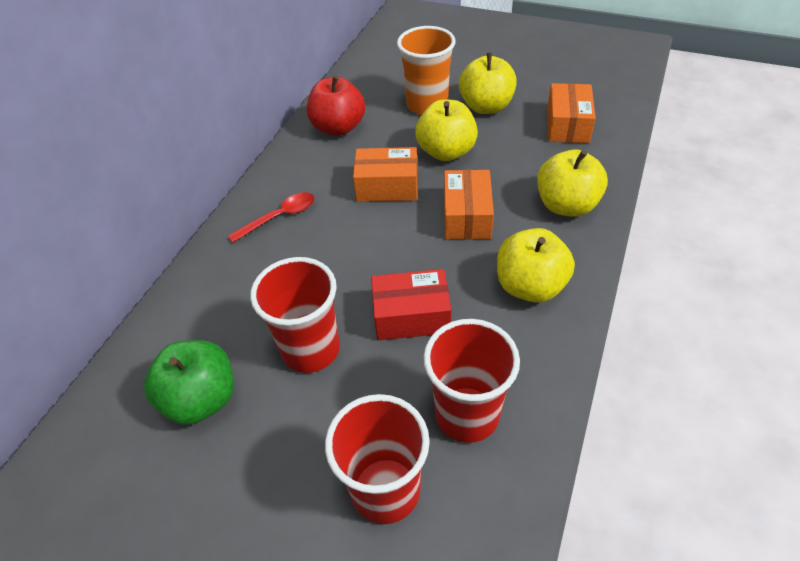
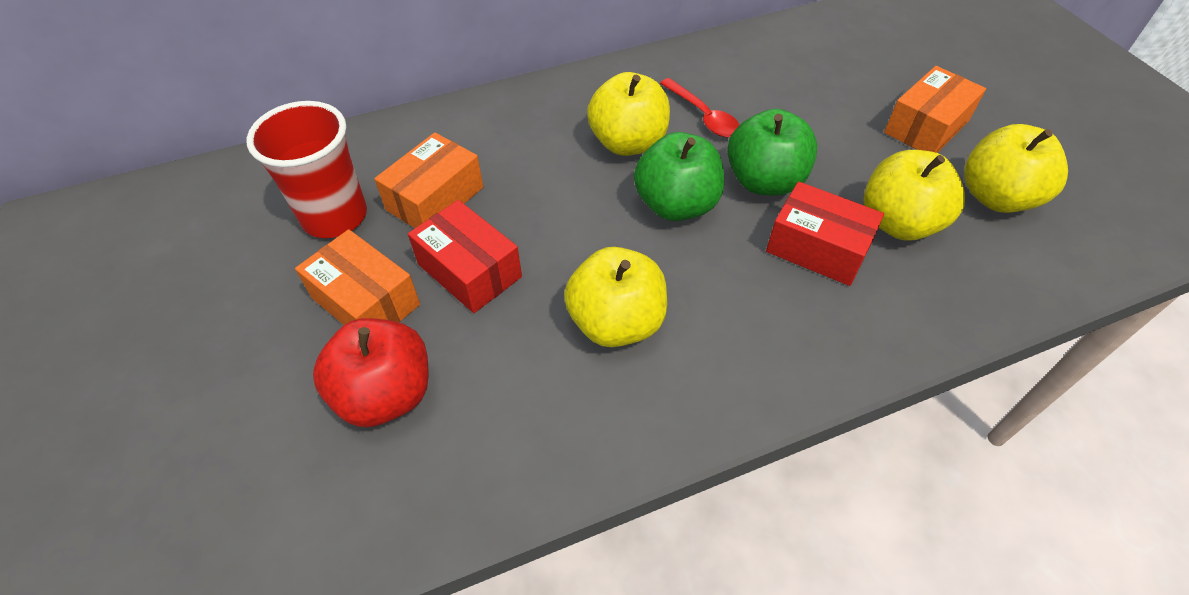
green apple: 1 -> 2
orange cup: 1 -> 0
red box: 1 -> 2
red cup: 3 -> 1

